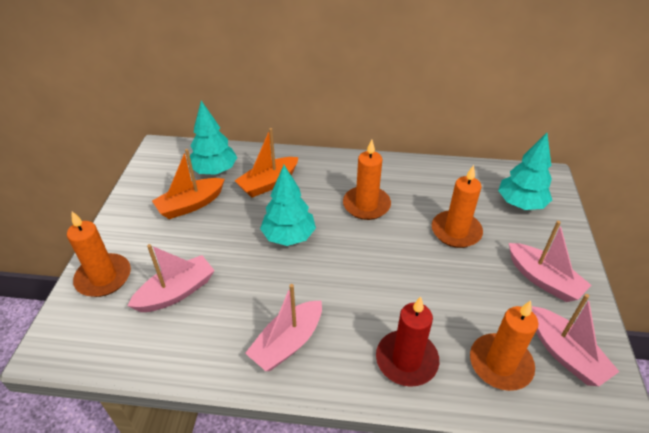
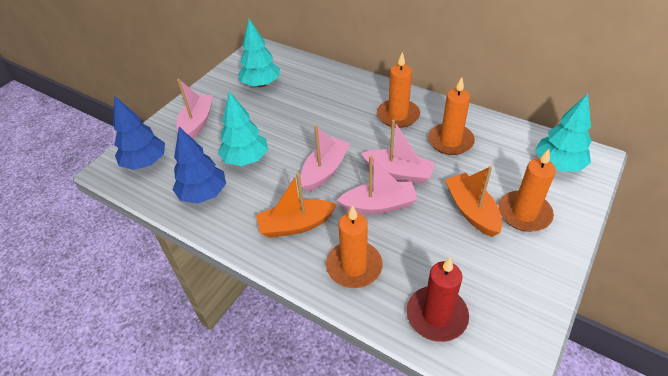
blue tree: 0 -> 2

